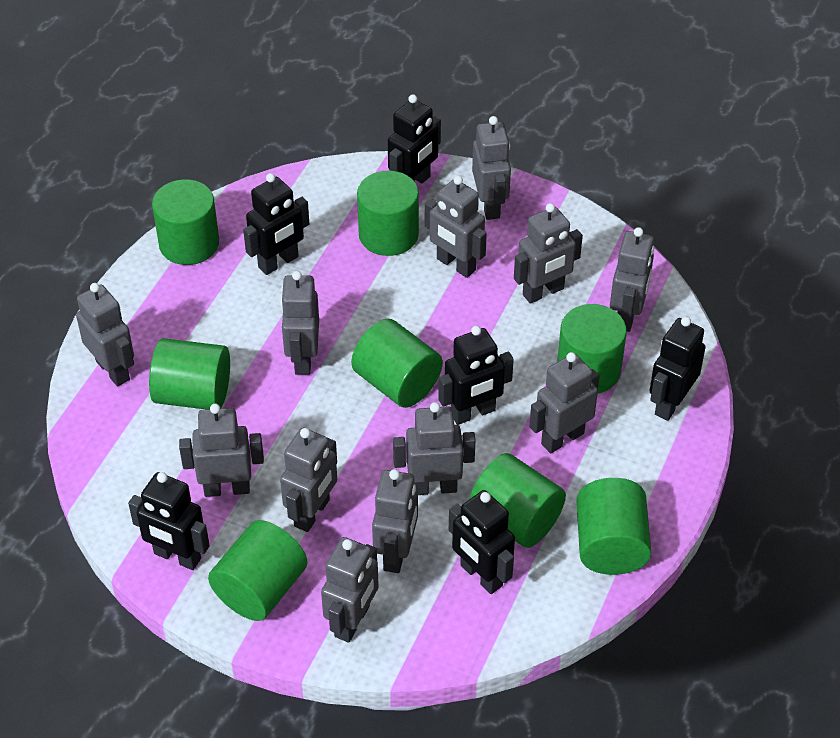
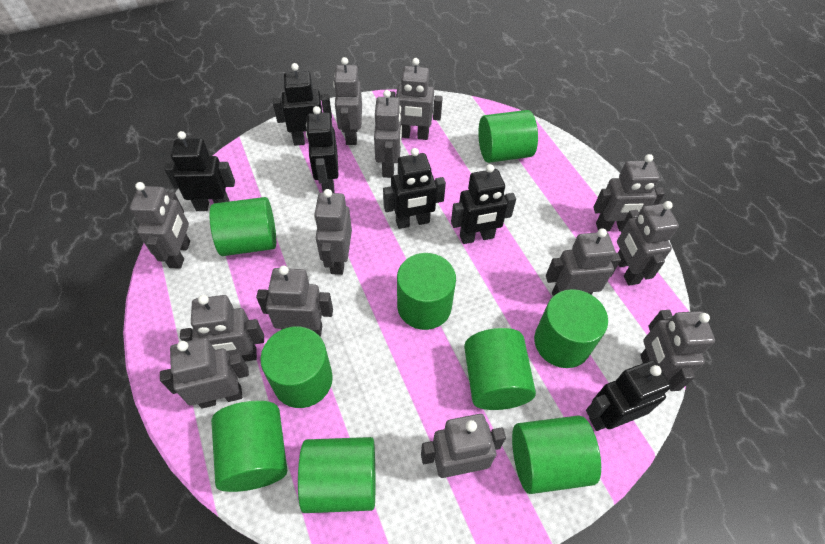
green cylinder: 8 -> 9
grey robot: 12 -> 13

